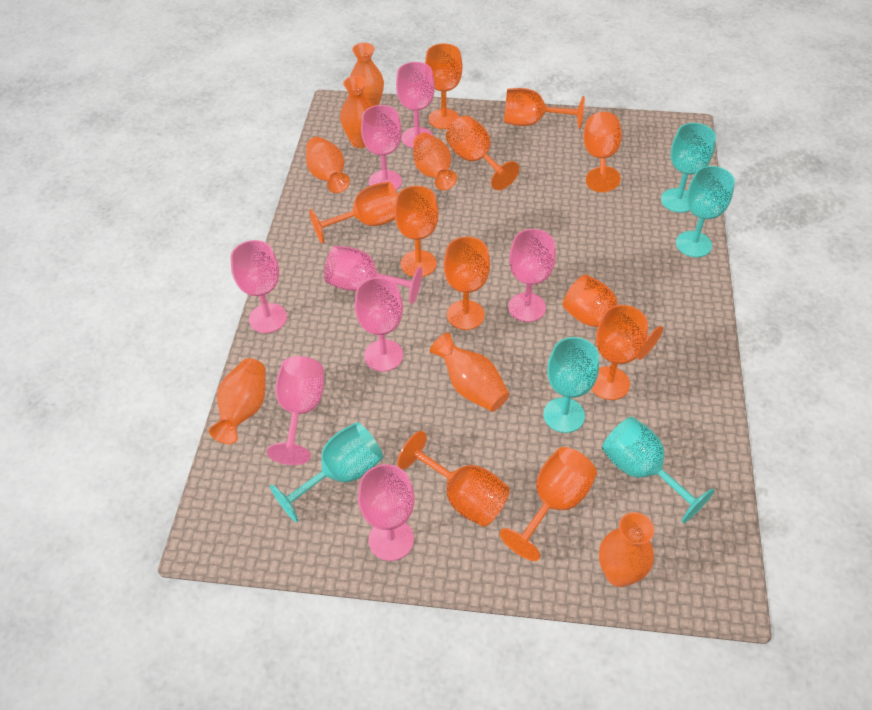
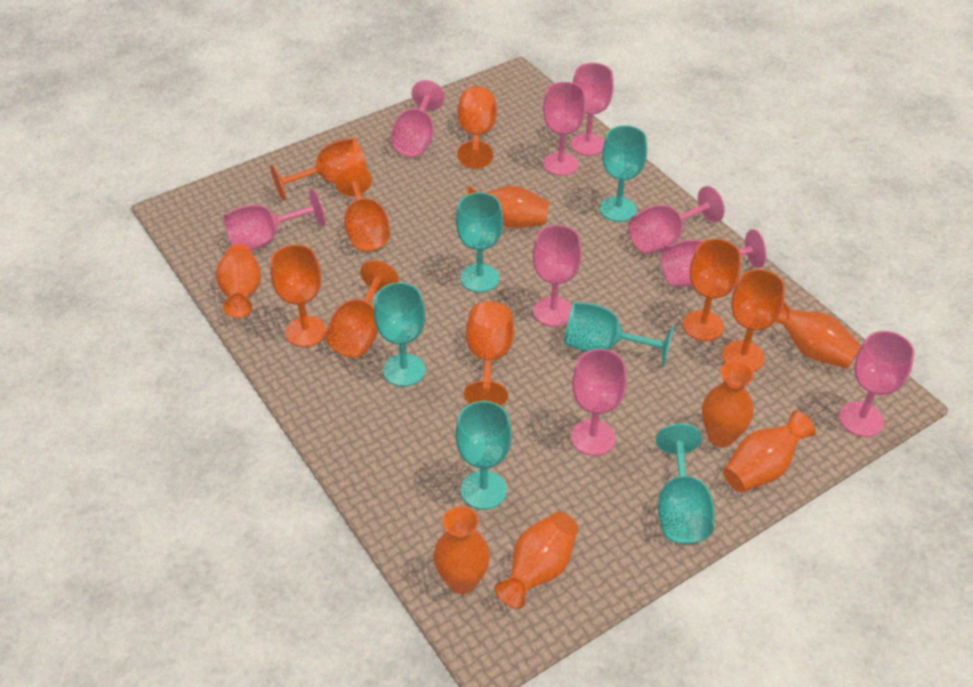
orange goblet: 11 -> 8
pink goblet: 8 -> 9
turquoise goblet: 5 -> 6

